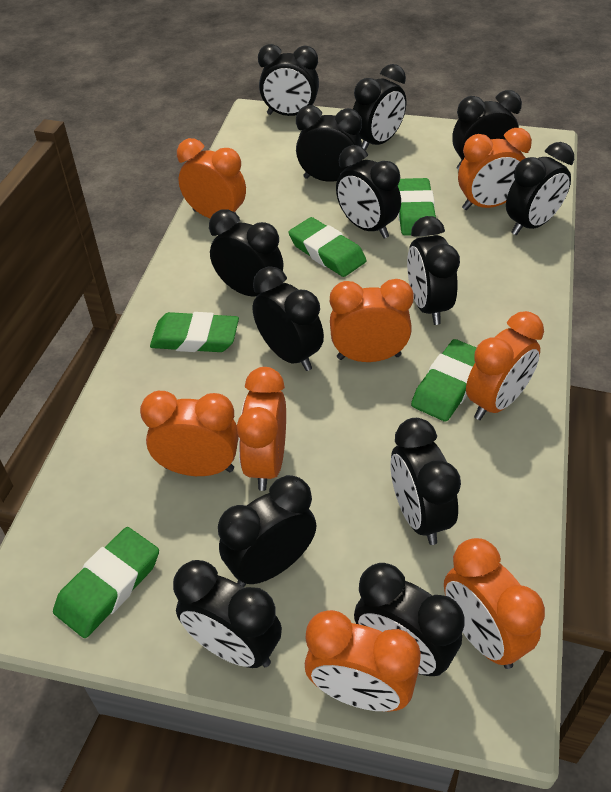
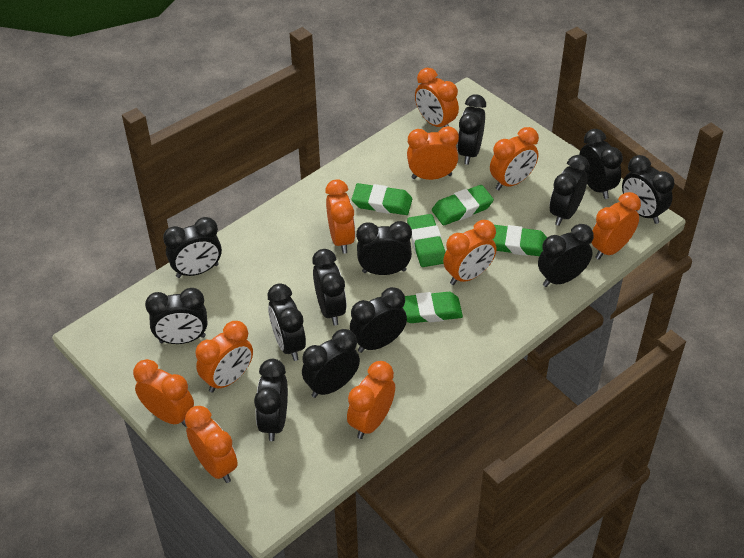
orange clock: 8 -> 10

